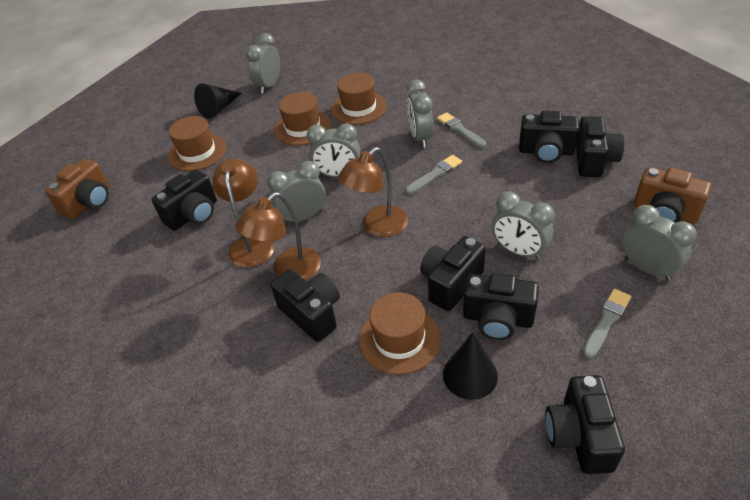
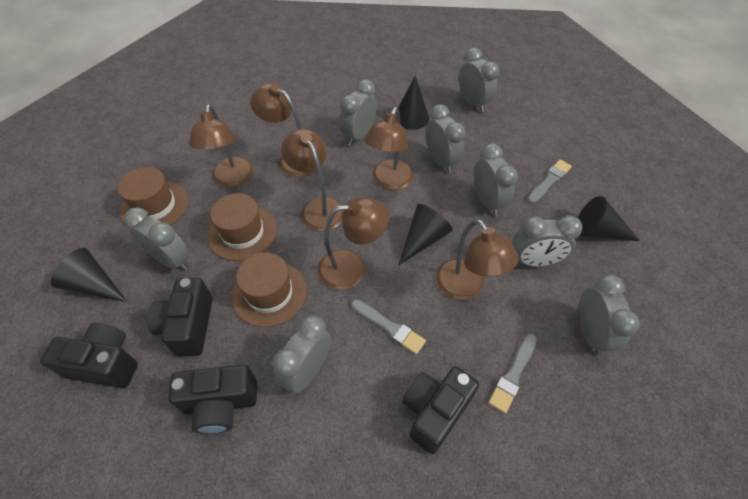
black camera: 7 -> 4
black cone: 2 -> 4
brown camera: 2 -> 0
brown hat: 4 -> 3
brown lamp: 3 -> 6
grey clock: 6 -> 8

